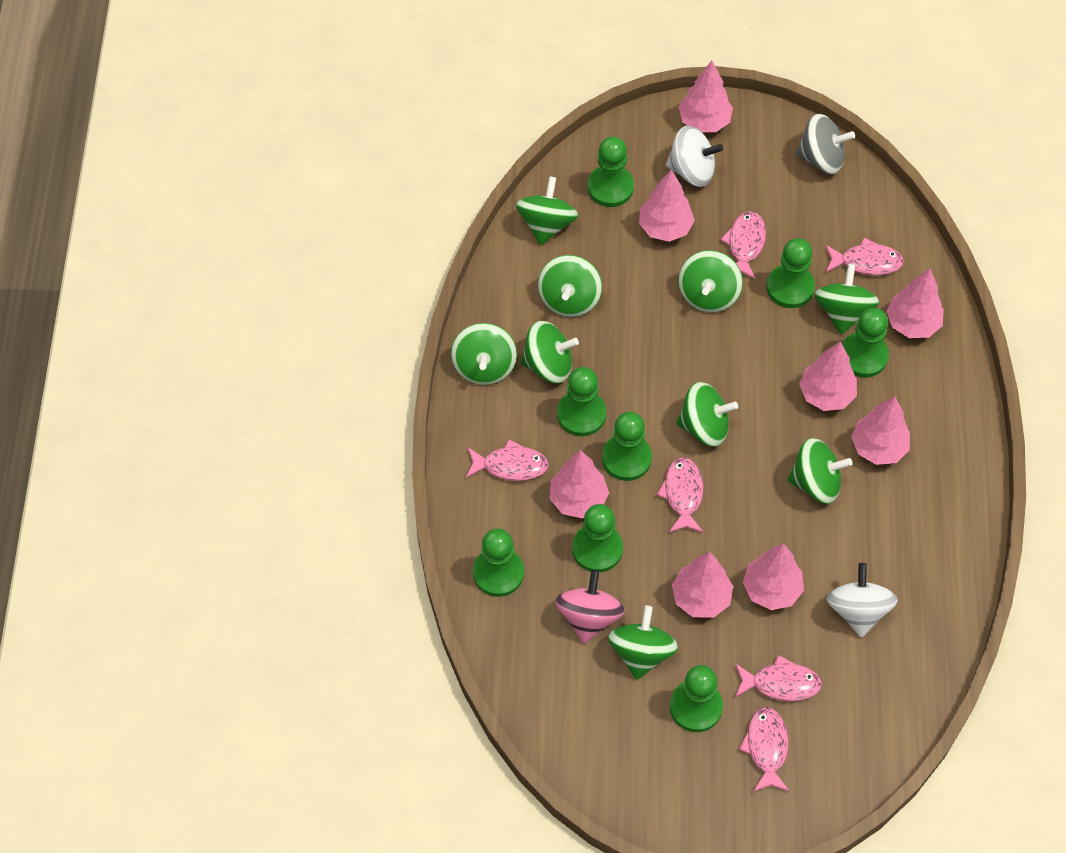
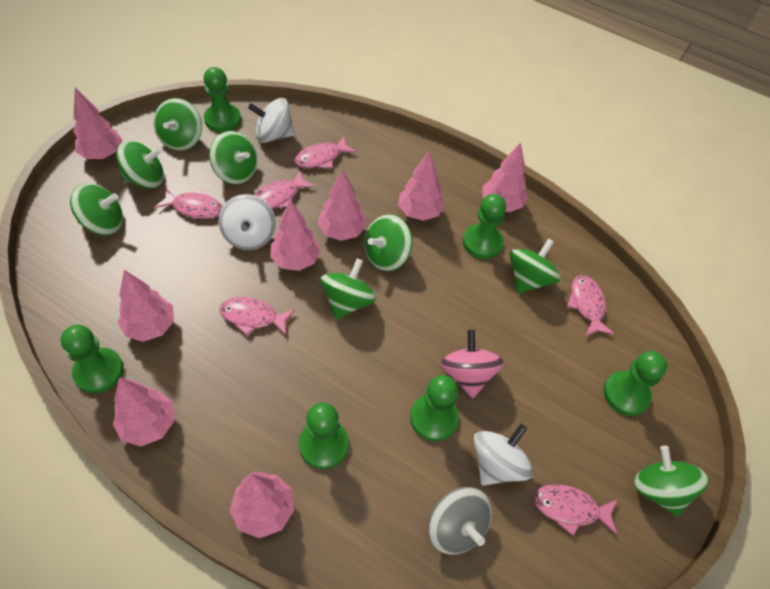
green pawn: 8 -> 6
green spinning top: 9 -> 8
white spinning top: 2 -> 3

